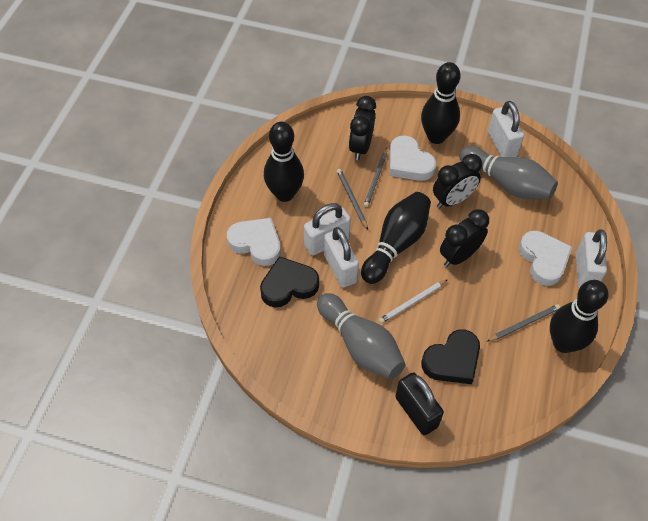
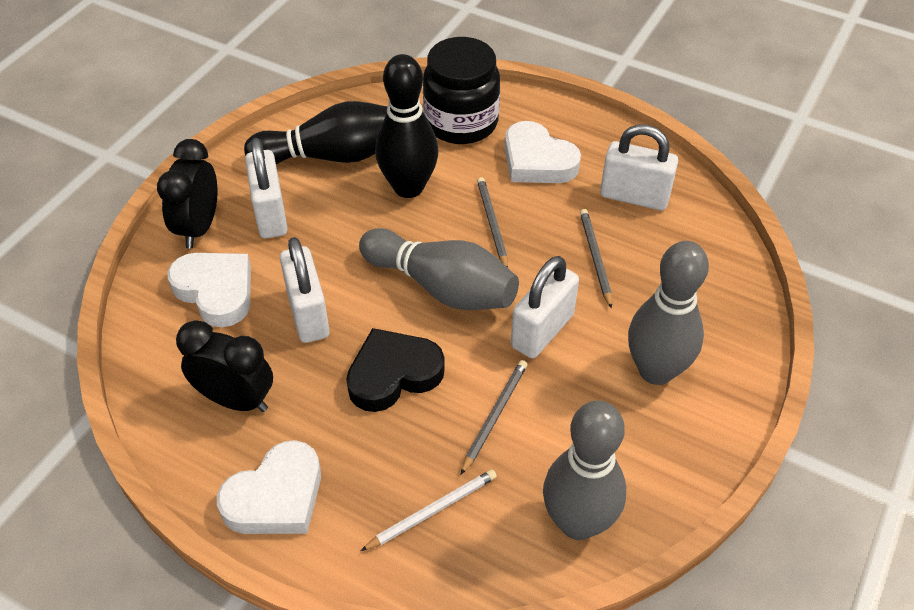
black bowling pin: 4 -> 2
black clock: 3 -> 2
black heart: 2 -> 1
black jar: 0 -> 1
black padlock: 1 -> 0
grey bowling pin: 2 -> 3

